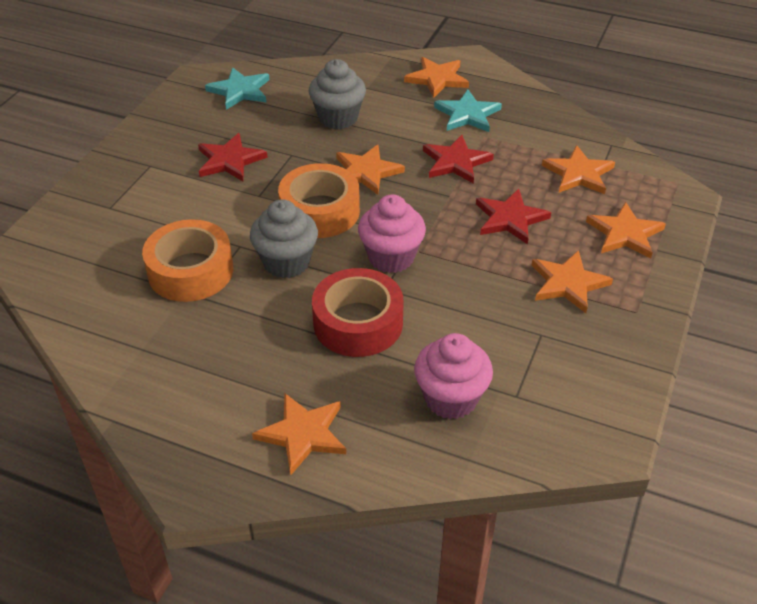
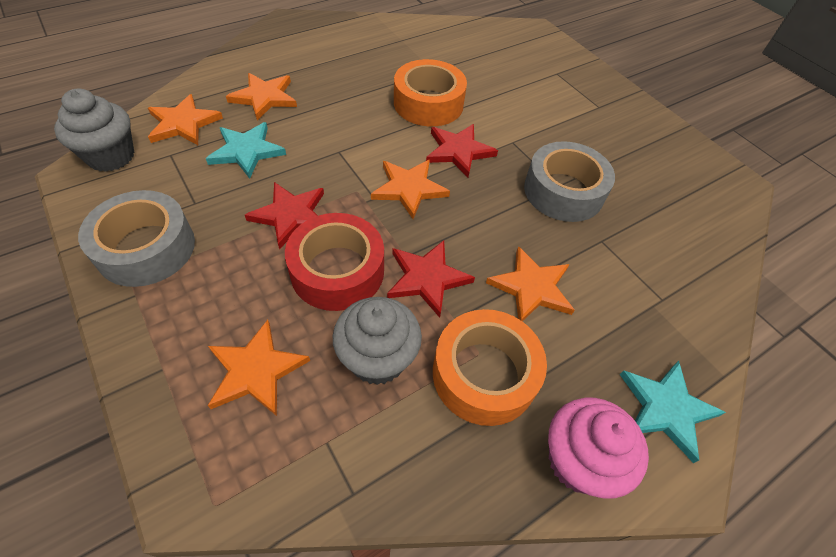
grey tape: 0 -> 2
orange star: 6 -> 5
pink cupcake: 2 -> 1

